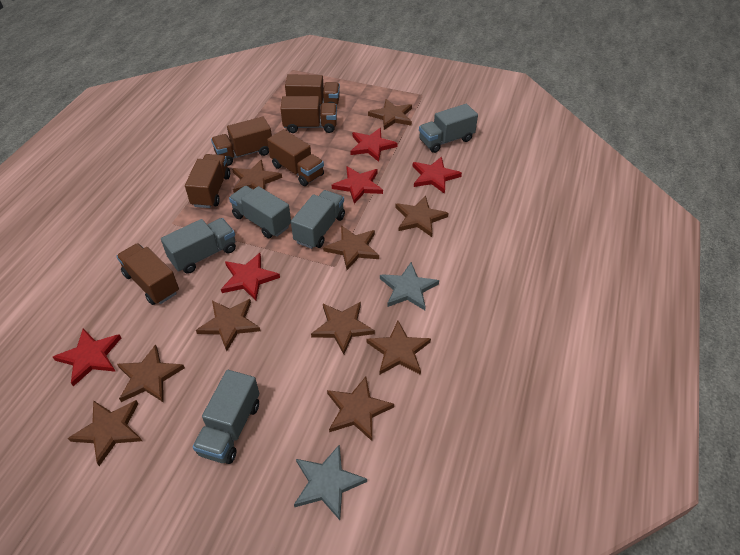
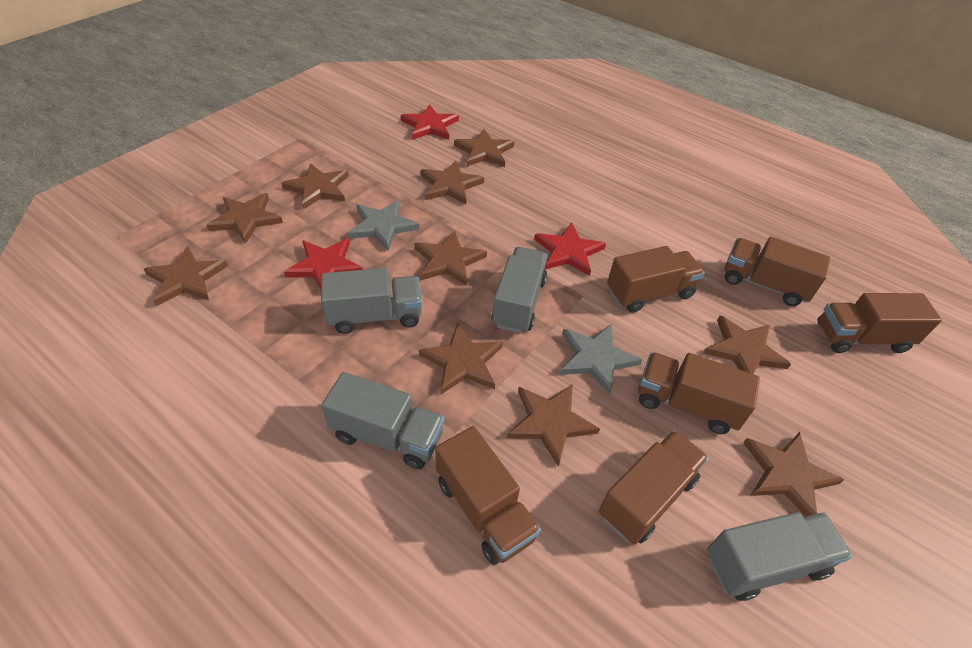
grey truck: 5 -> 4
red star: 5 -> 3

